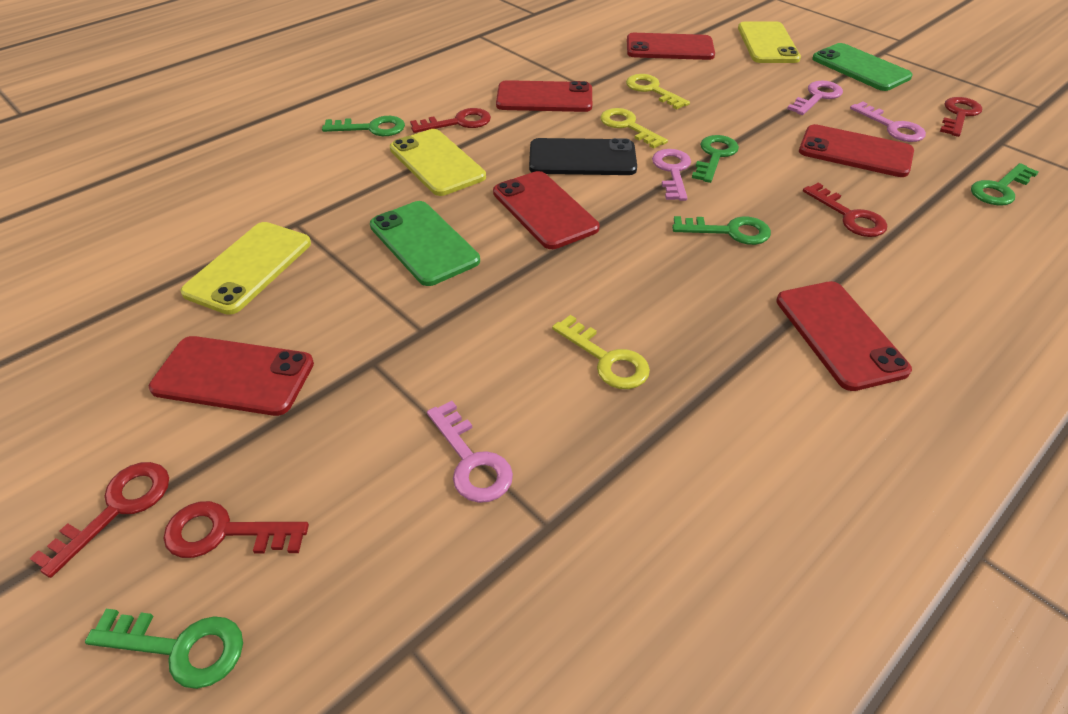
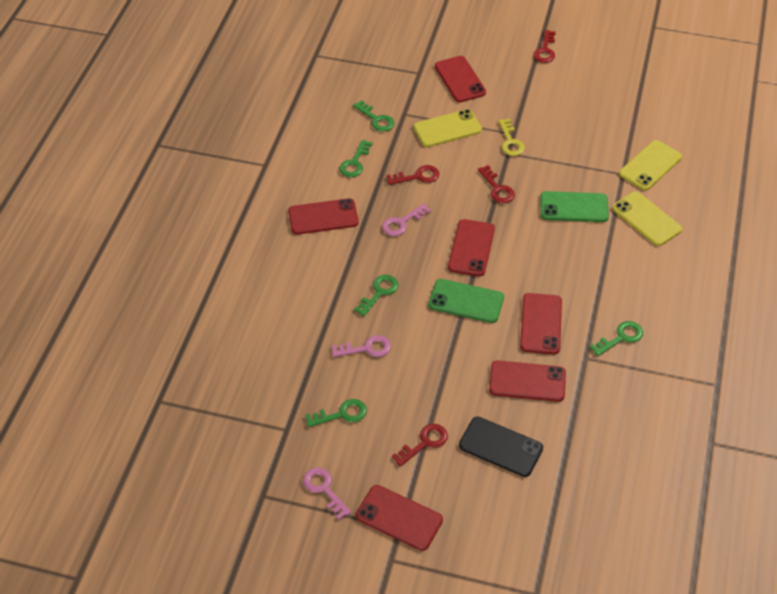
pink key: 4 -> 3
red key: 5 -> 4
yellow key: 3 -> 1

